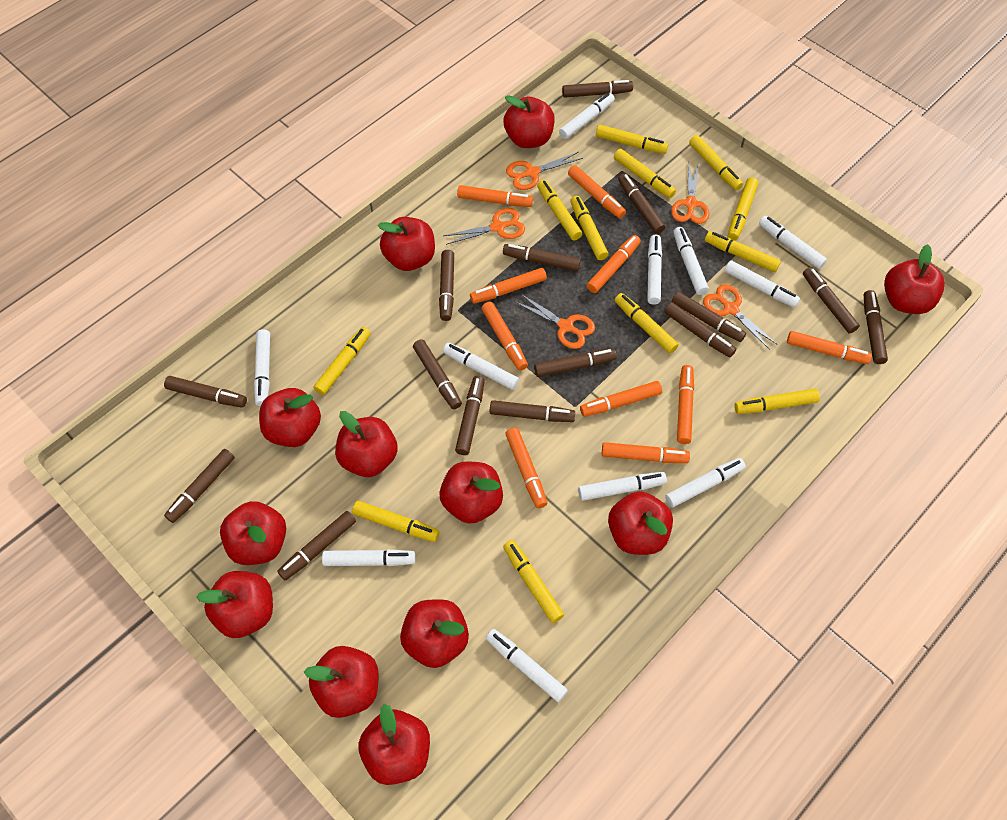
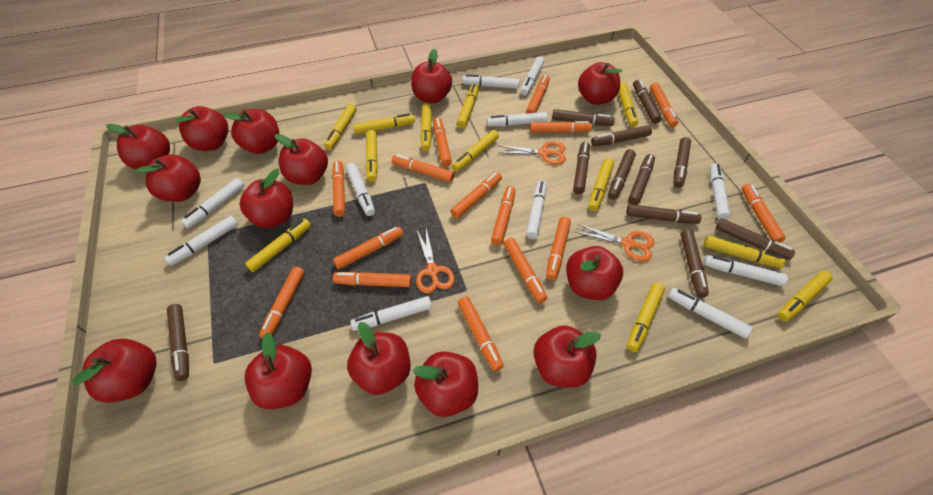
brown marker: 15 -> 11
orange marker: 10 -> 15
orange scissors: 5 -> 3
red apple: 12 -> 14

